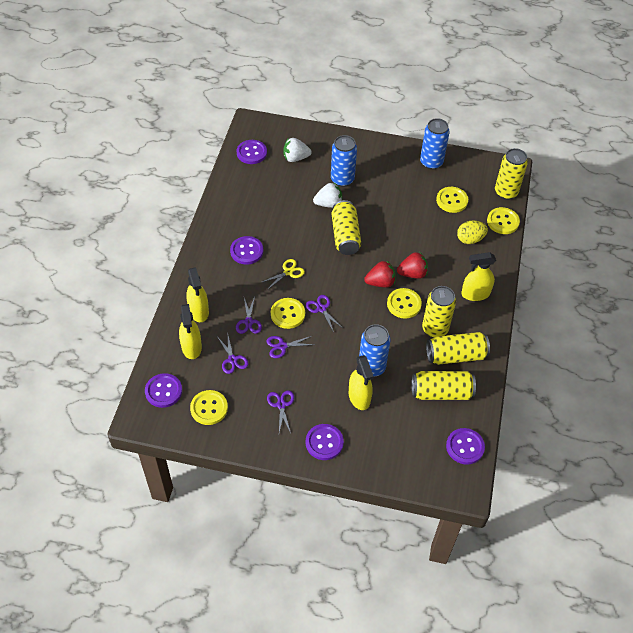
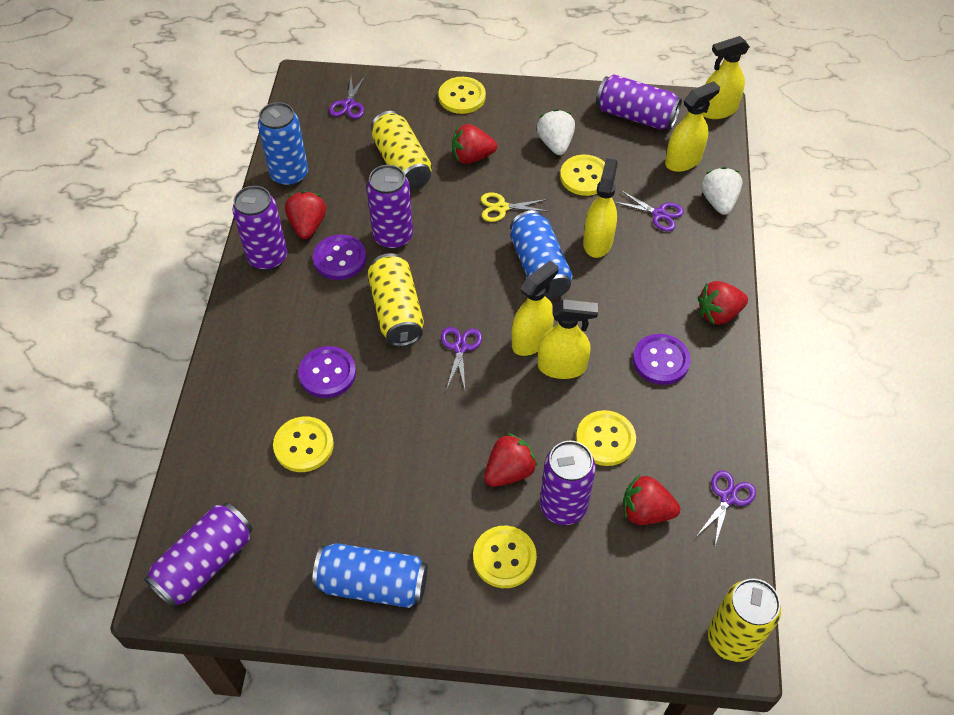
purple button: 5 -> 3
purple can: 0 -> 5
purple scissors: 5 -> 4
red strawberry: 2 -> 5
yellow can: 5 -> 3
yellow egg: 1 -> 0
yellow spray bottle: 4 -> 5

